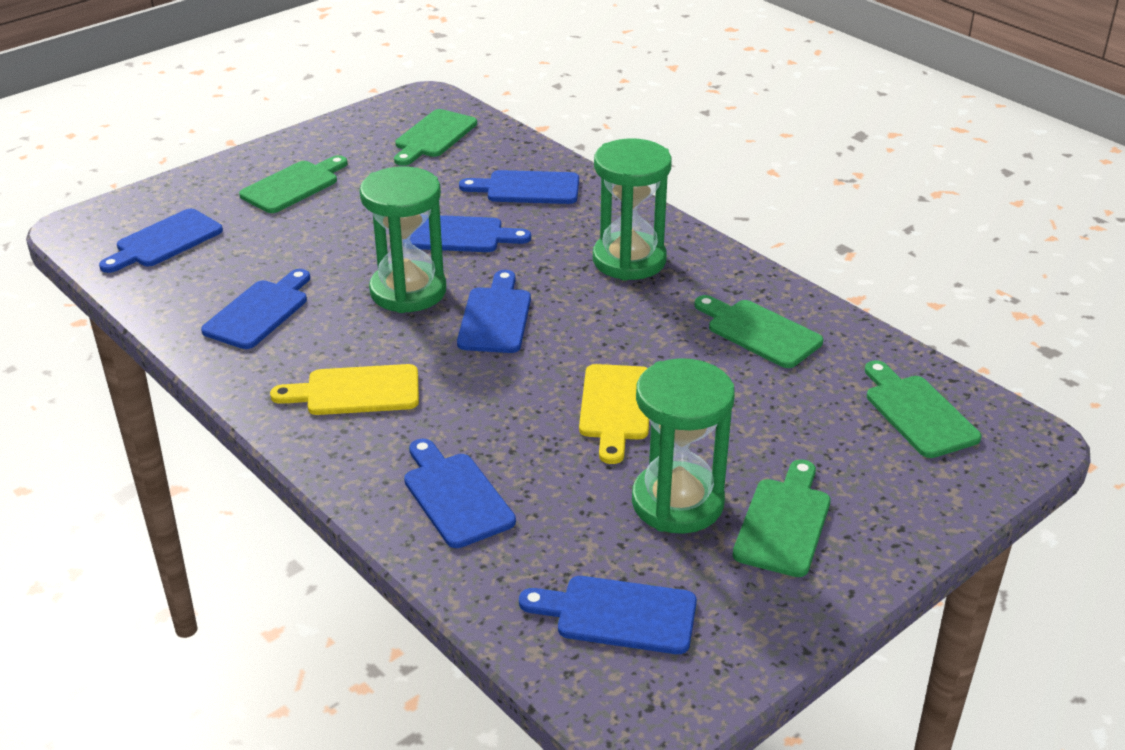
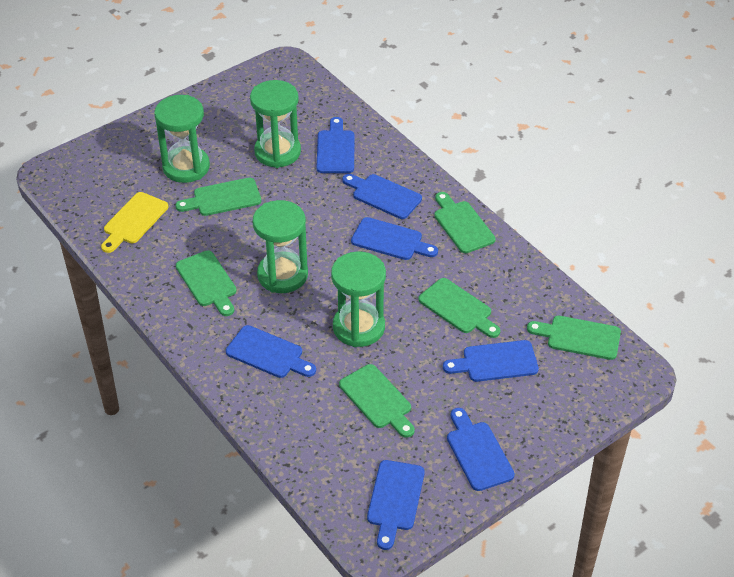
green cutting board: 5 -> 6
green hourglass: 3 -> 4
yellow cutting board: 2 -> 1

